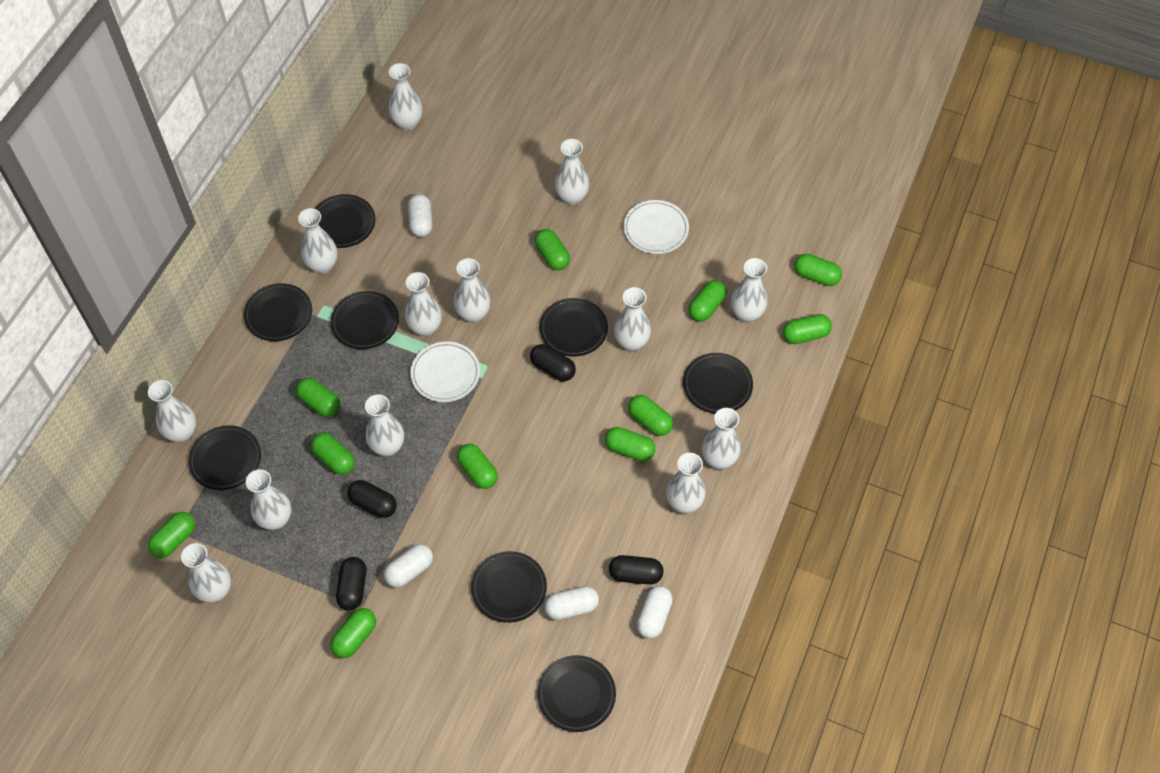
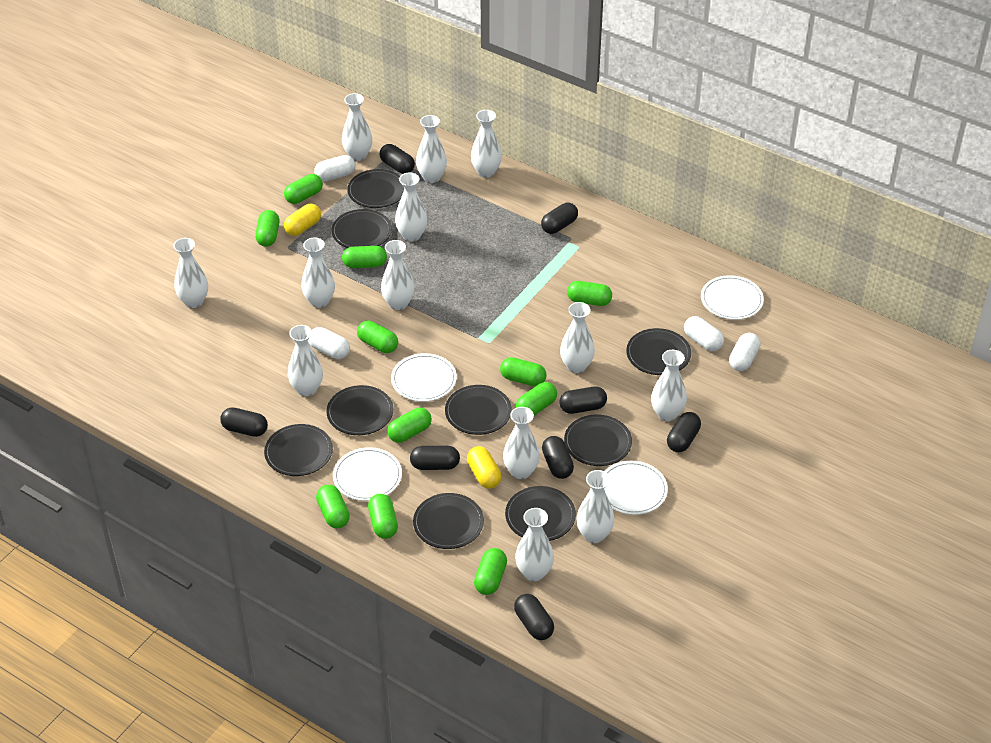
black capsule: 4 -> 8
black plate: 8 -> 9
white plate: 2 -> 4
yellow capsule: 0 -> 2

